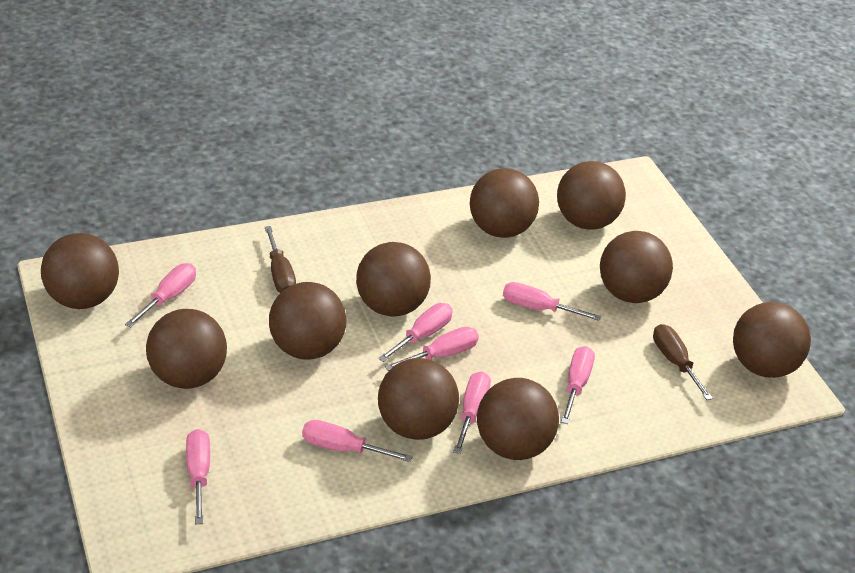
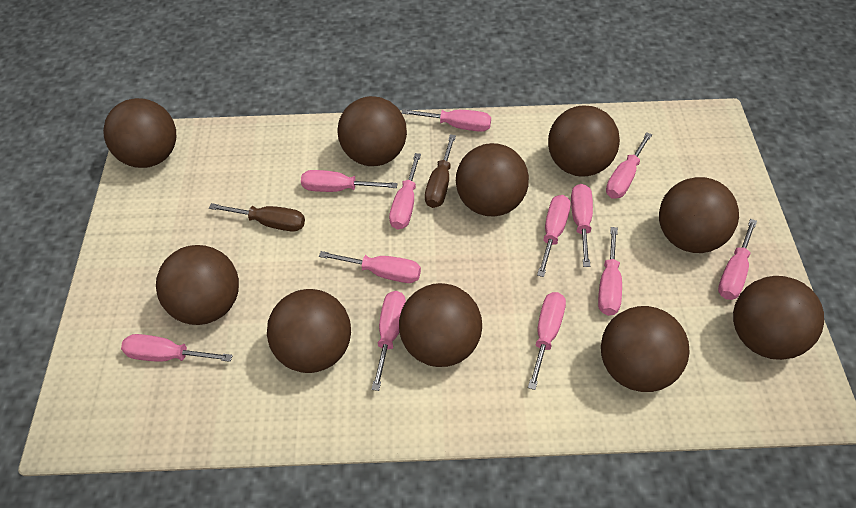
pink screwdriver: 8 -> 12

